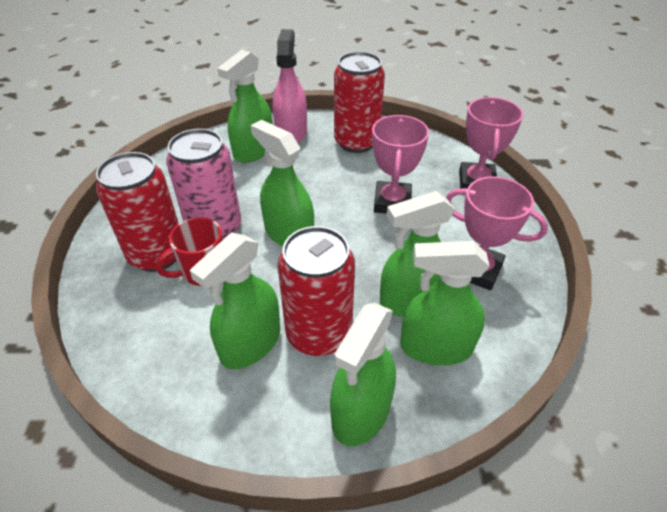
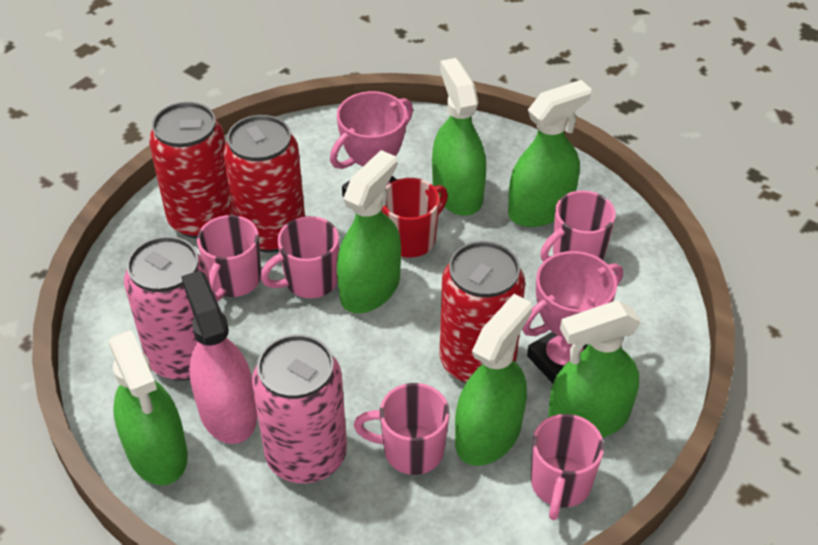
pink can: 1 -> 2
pink mug: 0 -> 5
pink trophy: 3 -> 2

